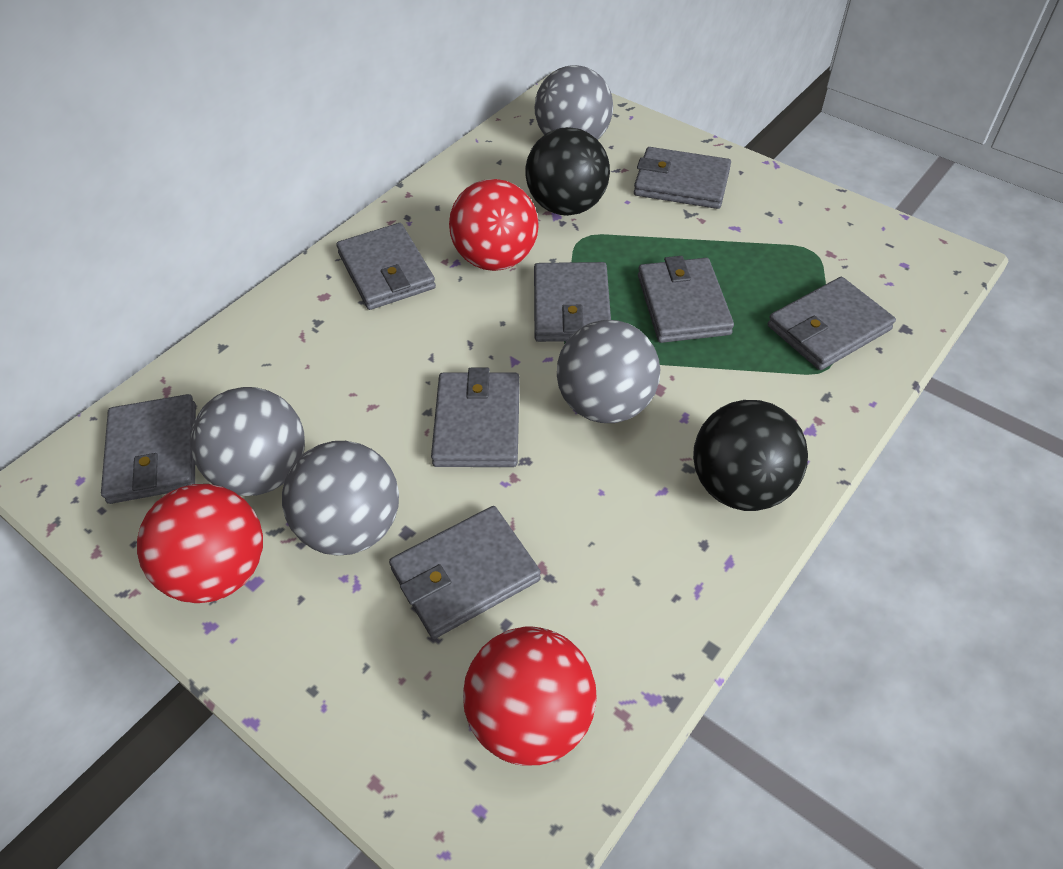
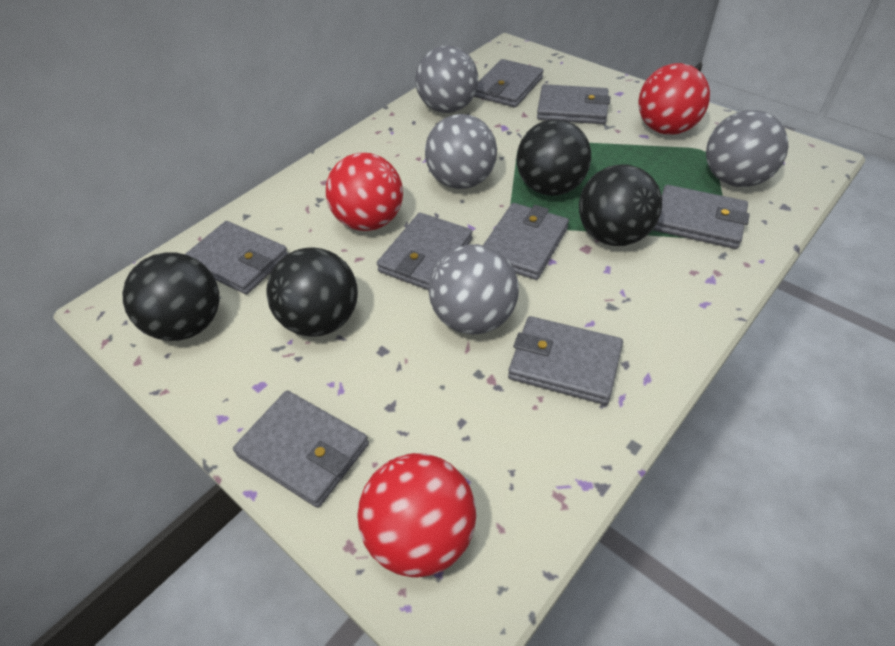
black ball: 2 -> 4

